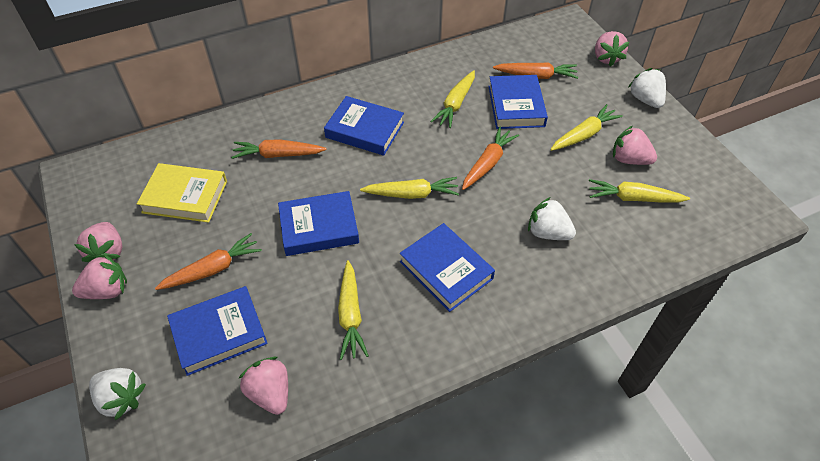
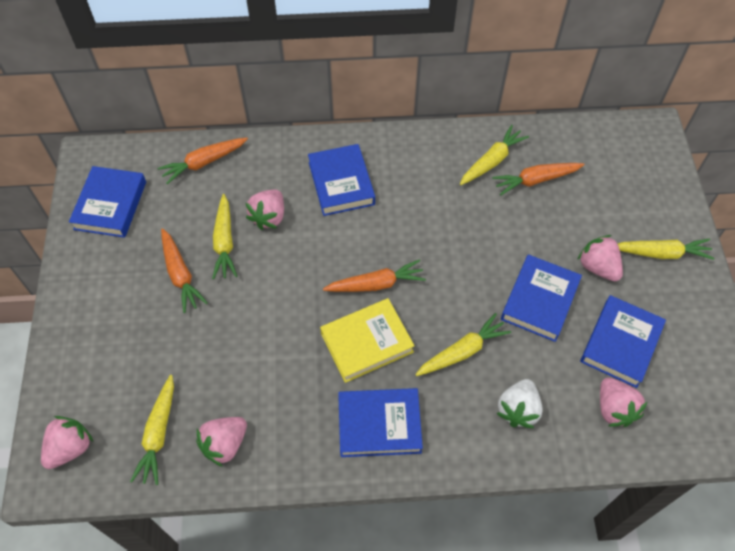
white strawberry: 3 -> 1

